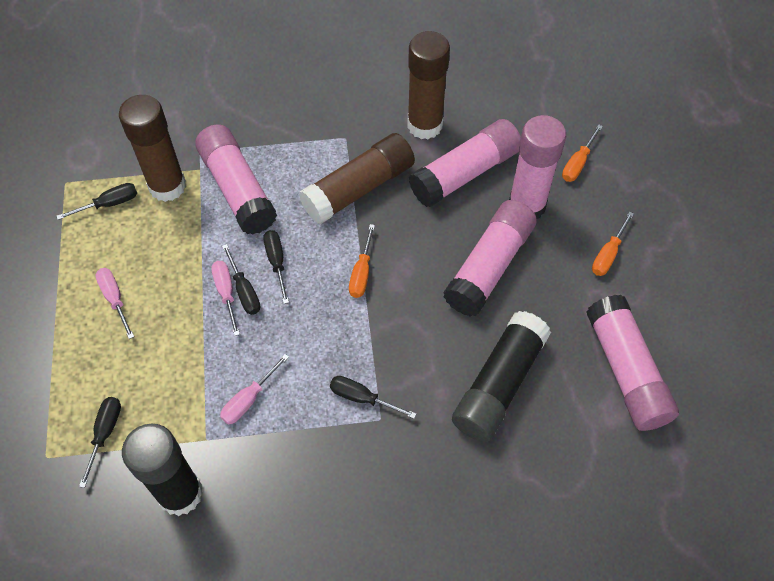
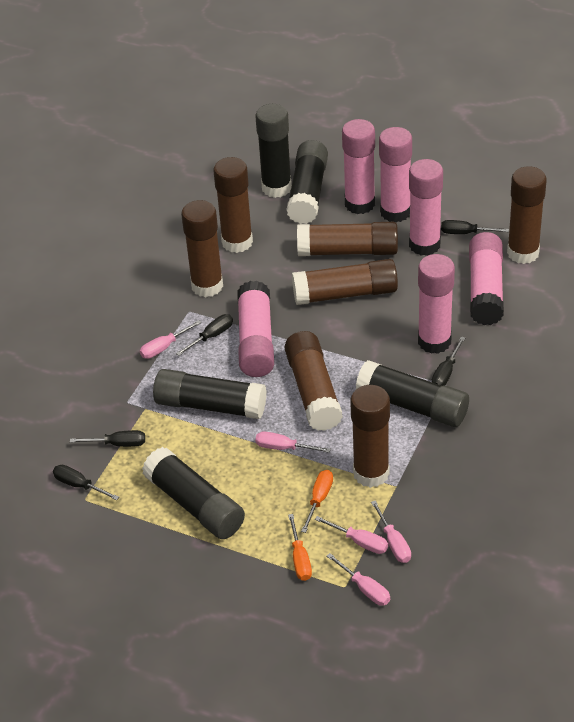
black glue stick: 2 -> 5
brown glue stick: 3 -> 7
orange screwdriver: 3 -> 2
pink glue stick: 5 -> 6
pink screwdriver: 3 -> 5

